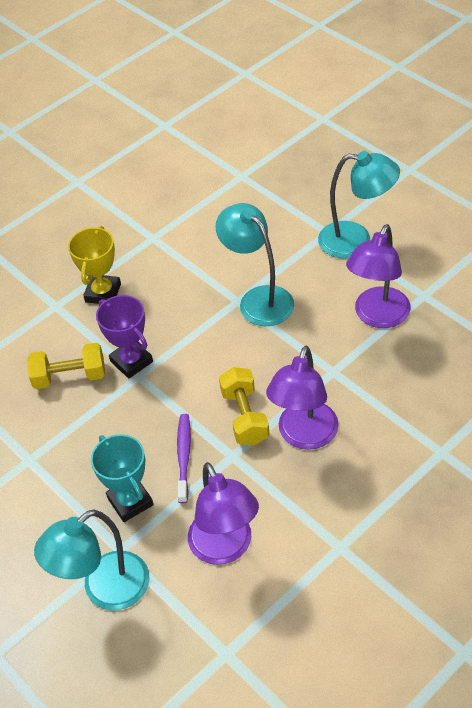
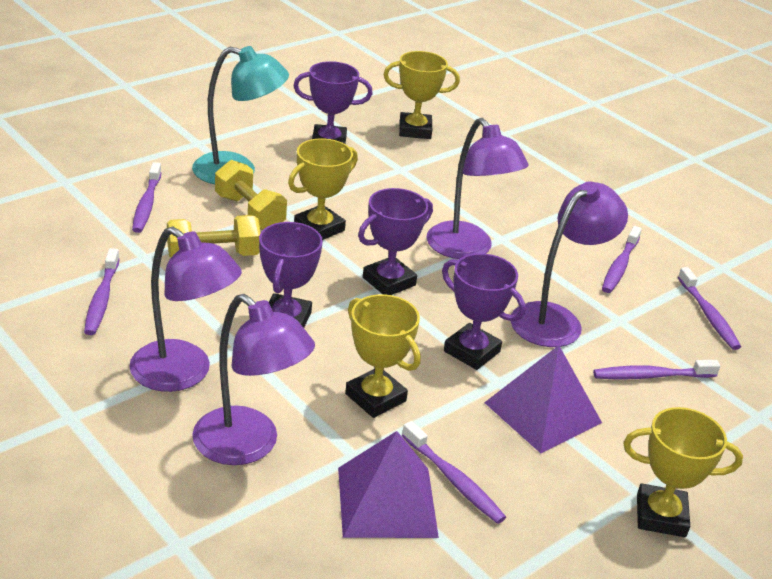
purple lamp: 3 -> 4
purple pyramid: 0 -> 2
purple toothbrush: 1 -> 6
purple trophy: 1 -> 4
turquoise lamp: 3 -> 1
turquoise trophy: 1 -> 0
yellow trophy: 1 -> 4

